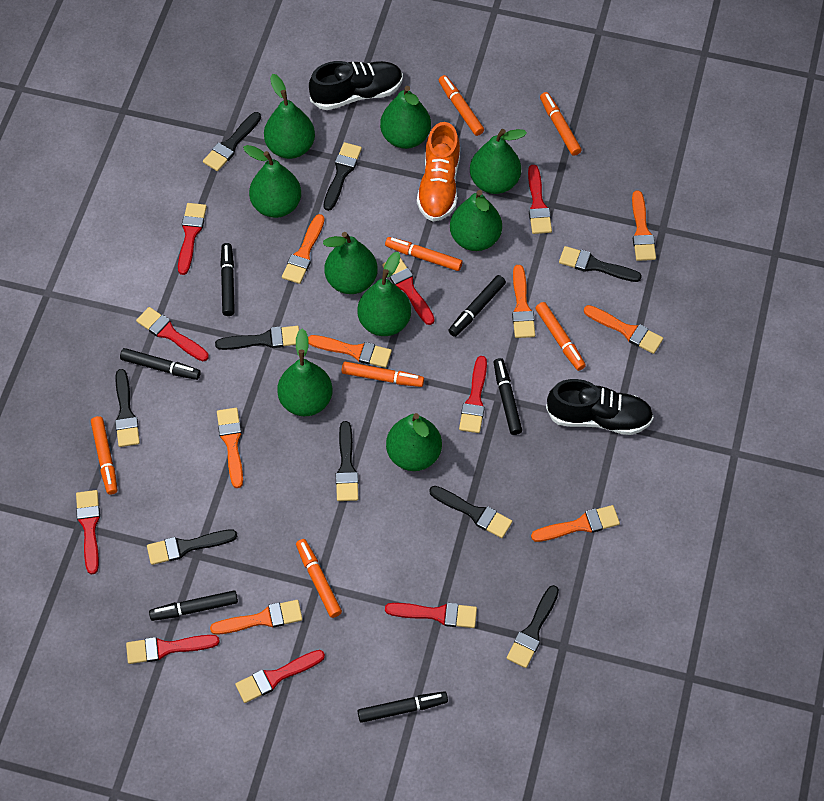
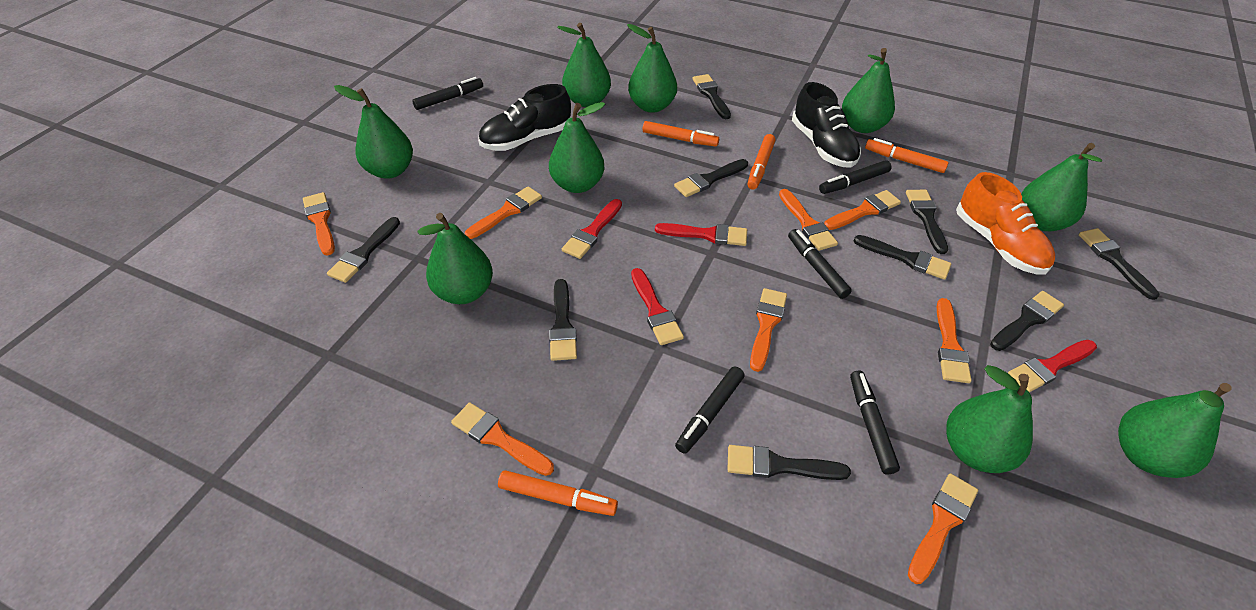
black marker: 6 -> 5
orange marker: 7 -> 4
red brush: 9 -> 4

